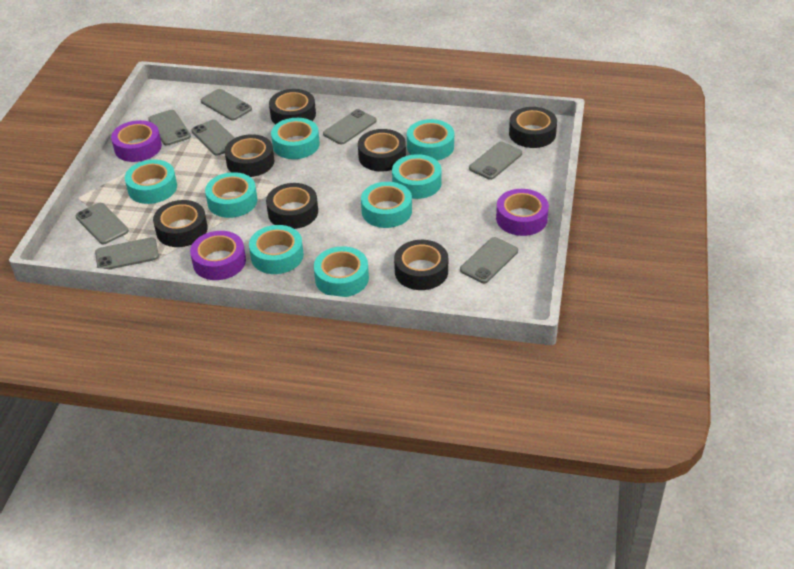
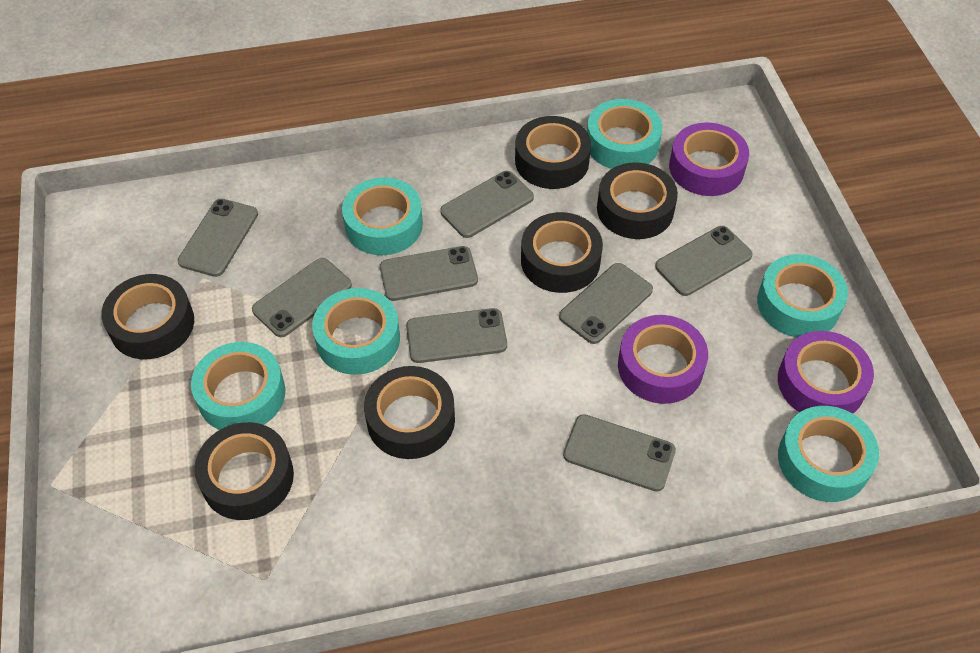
black tape: 7 -> 6
turquoise tape: 8 -> 6

